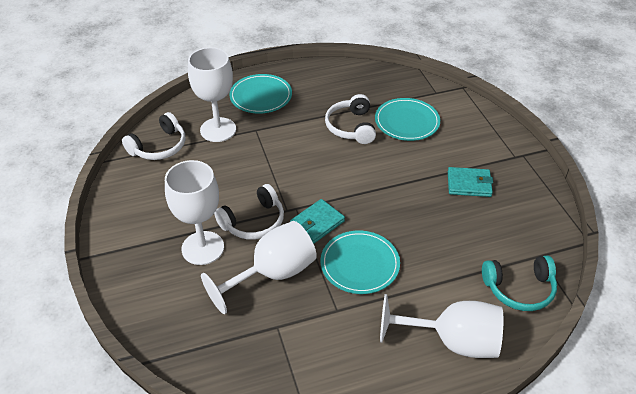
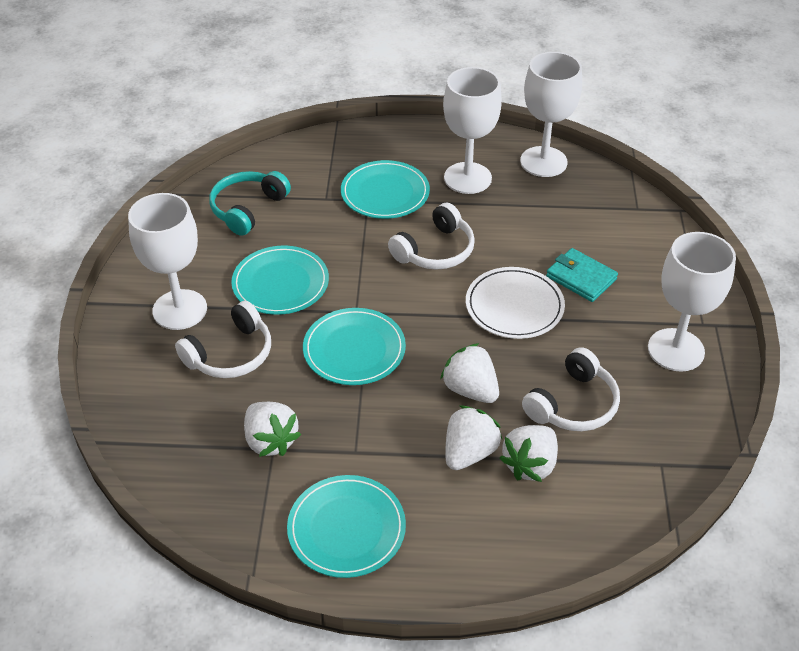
turquoise plate: 3 -> 4
turquoise wallet: 2 -> 1
white plate: 0 -> 1
white strawberry: 0 -> 4

